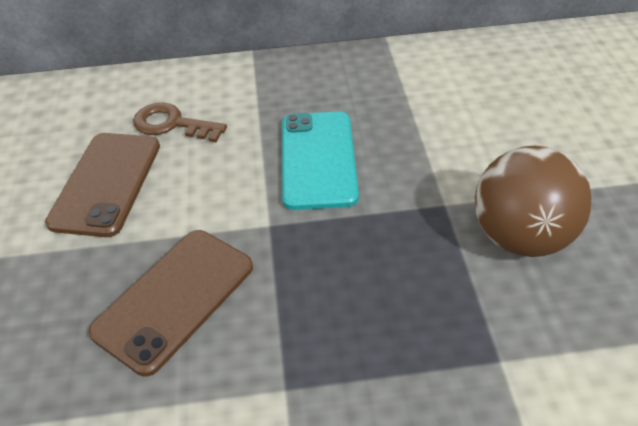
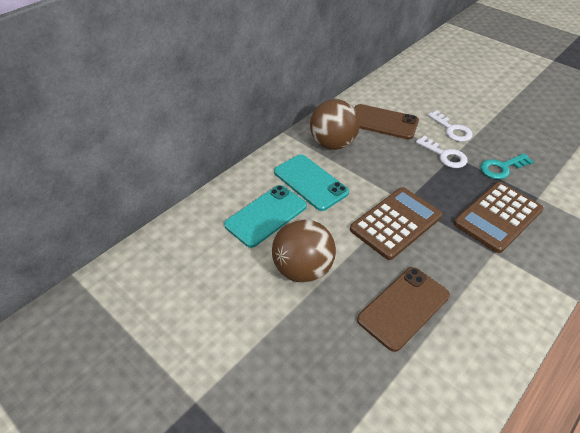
brown ball: 1 -> 2
brown calculator: 0 -> 2
brown key: 1 -> 0
turquoise key: 0 -> 1
turquoise phone: 1 -> 2
white key: 0 -> 2

